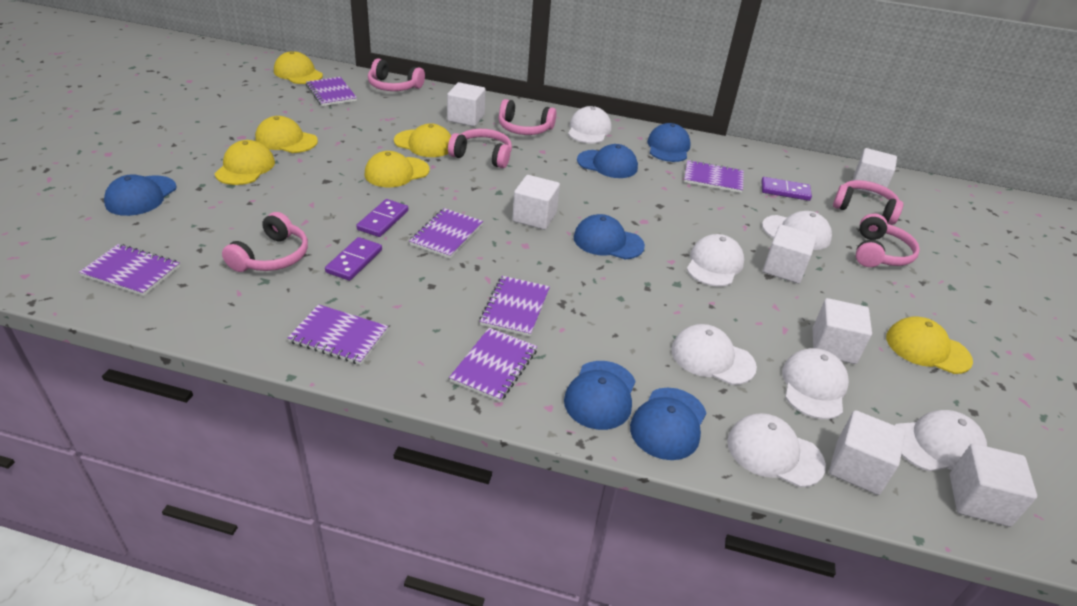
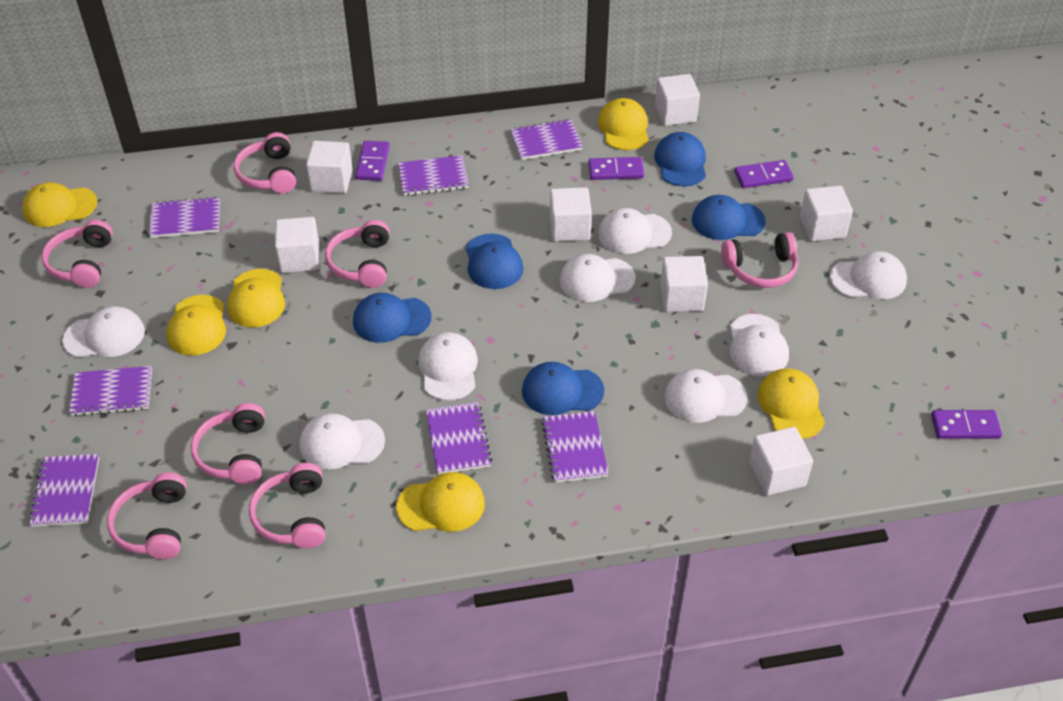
blue cap: 6 -> 5
pink headphones: 6 -> 7
purple domino: 3 -> 4
white cap: 7 -> 8

